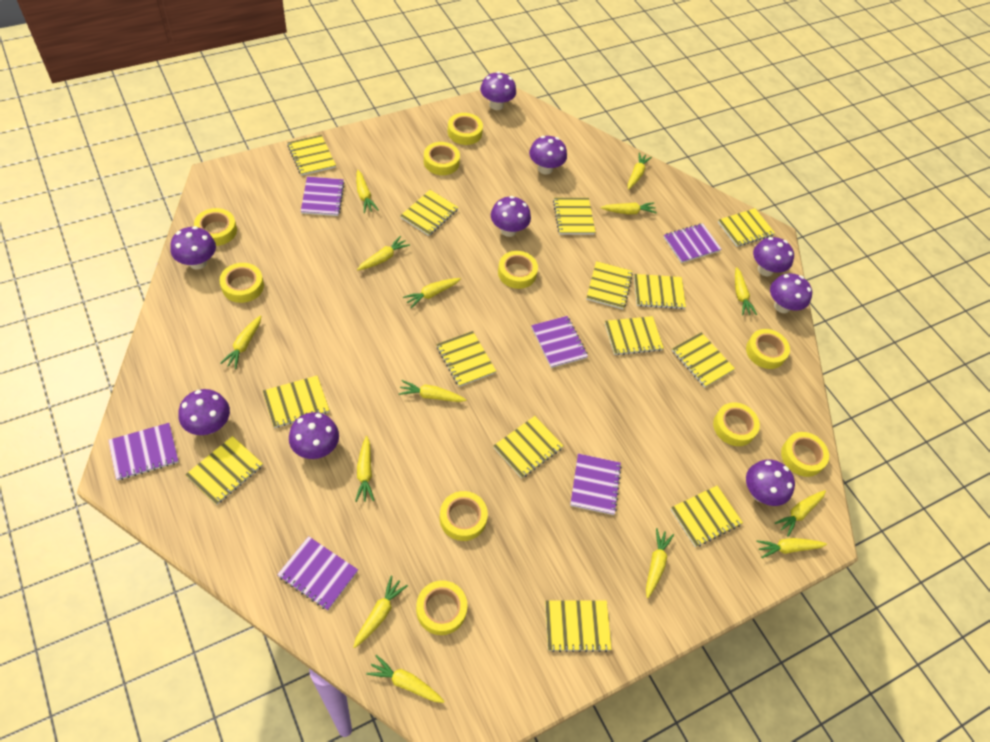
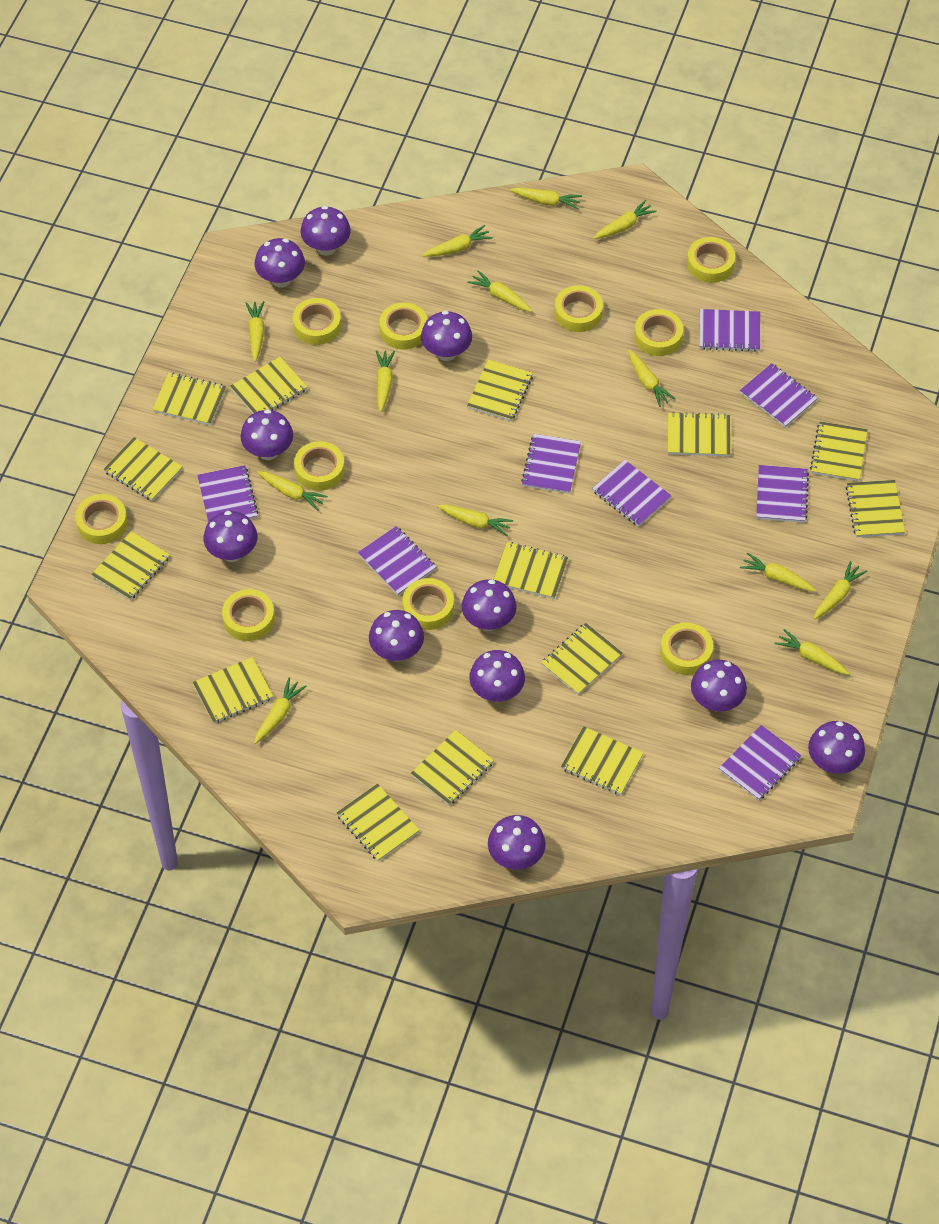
purple mushroom: 9 -> 11
purple notebook: 6 -> 8
yellow carrot: 14 -> 13

